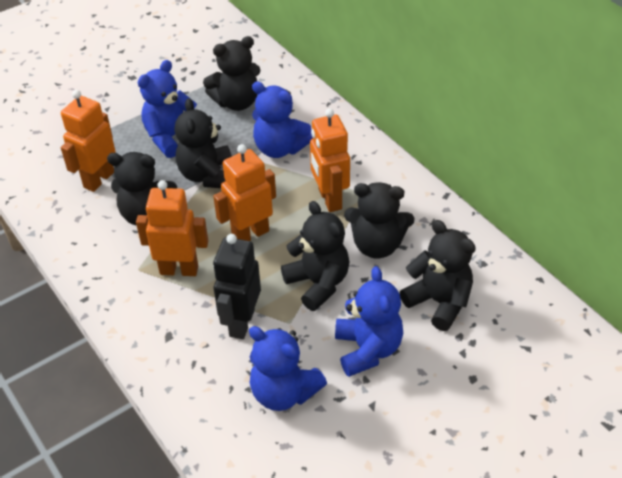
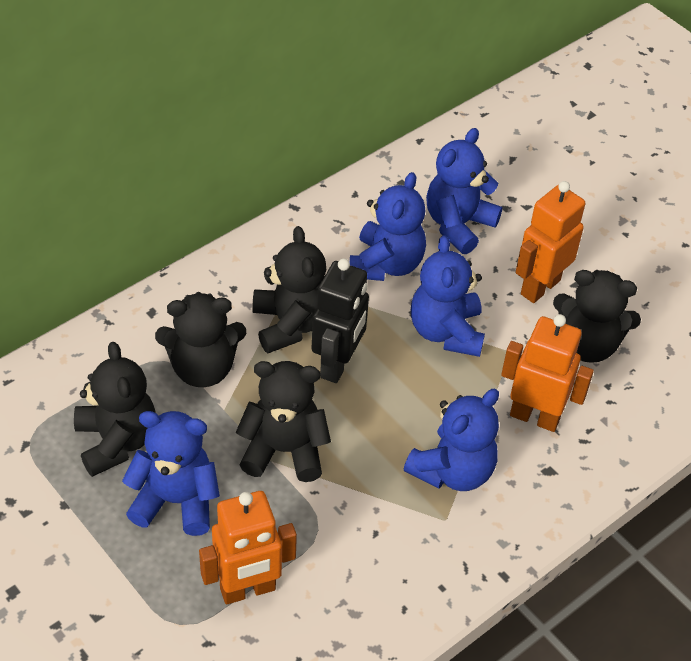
black teddy bear: 6 -> 5
blue teddy bear: 4 -> 5
orange robot: 4 -> 3

